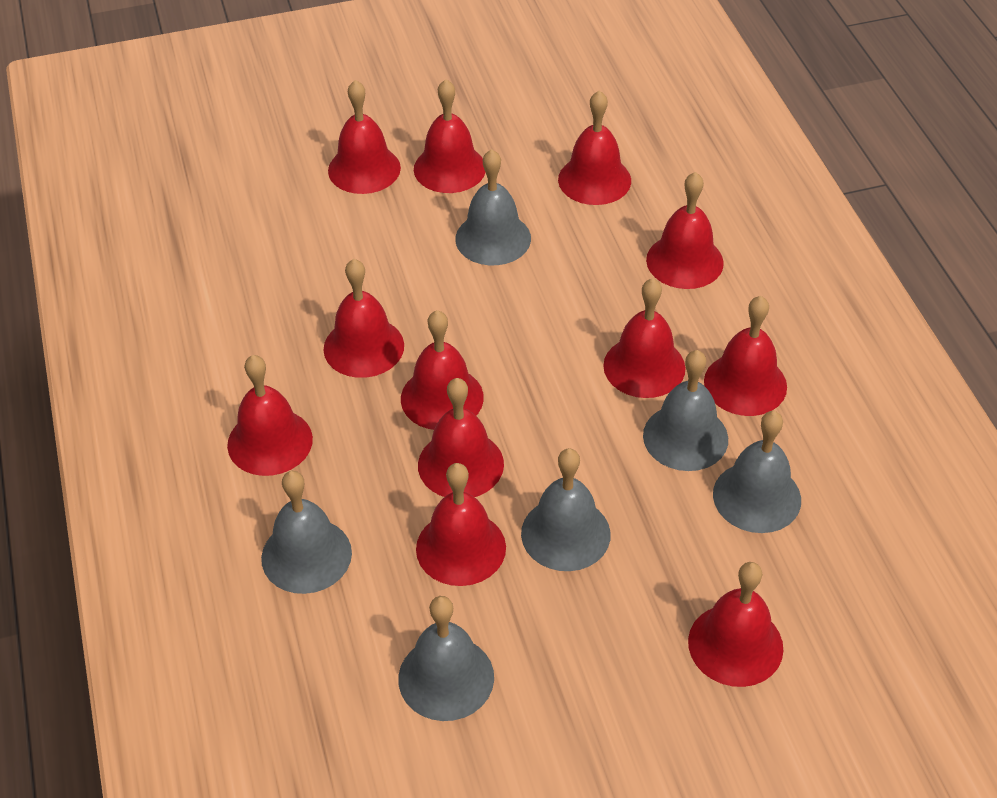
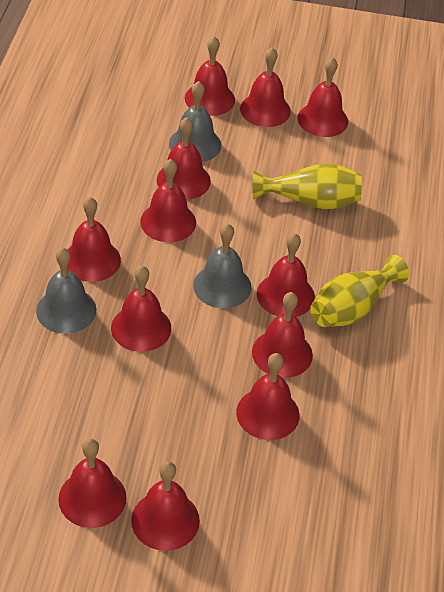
grey bell: 6 -> 3
yellow vase: 0 -> 2

